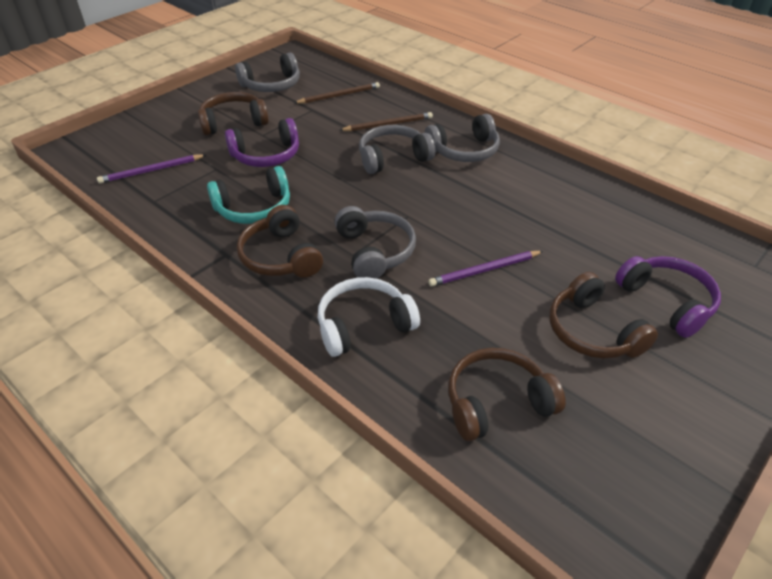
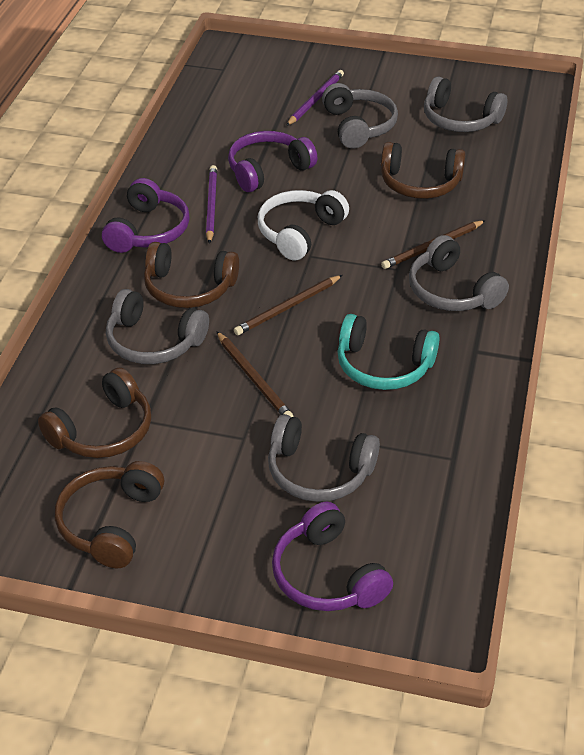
brown pencil: 2 -> 3
grey headphones: 4 -> 5
purple headphones: 2 -> 3

